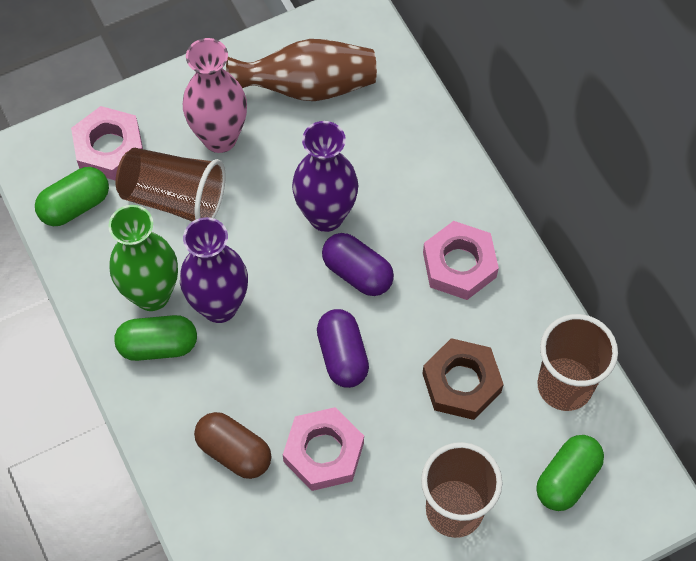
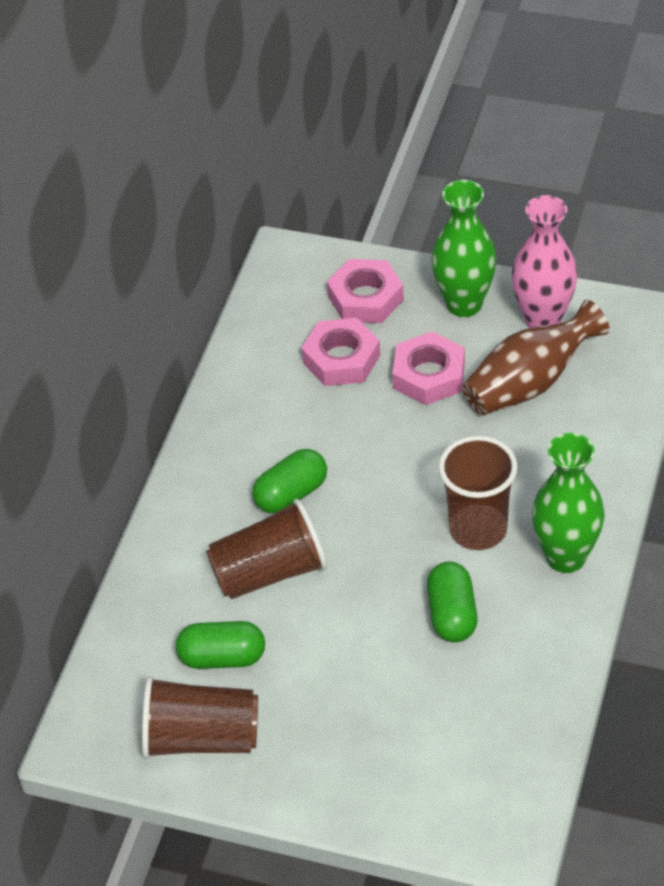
brown capsule: 1 -> 0
brown nut: 1 -> 0
green vase: 1 -> 2
purple capsule: 2 -> 0
purple vase: 2 -> 0

